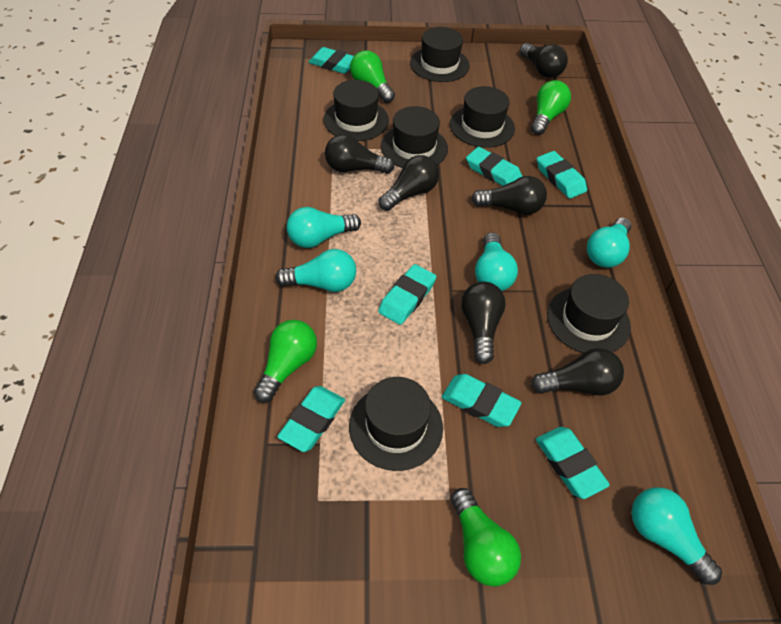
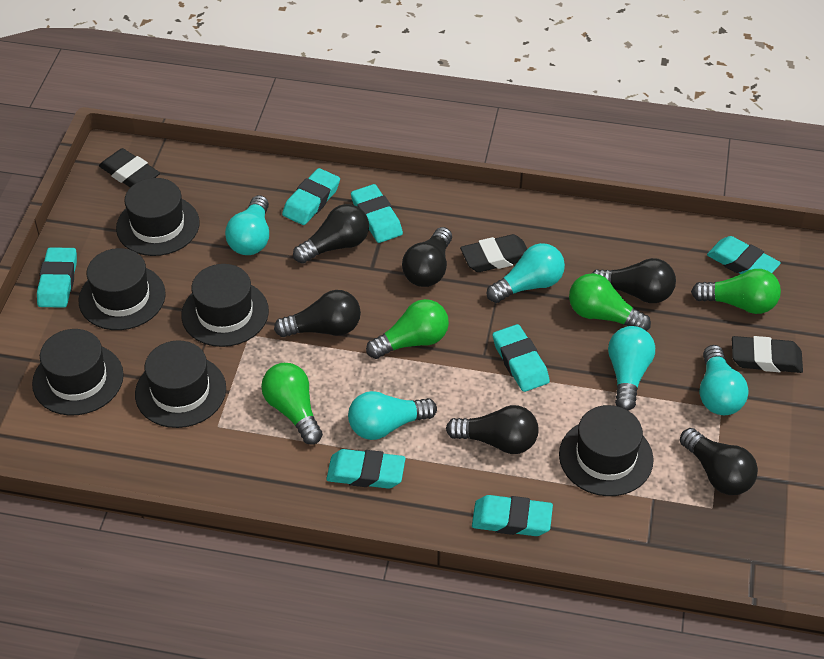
black eraser: 0 -> 3

